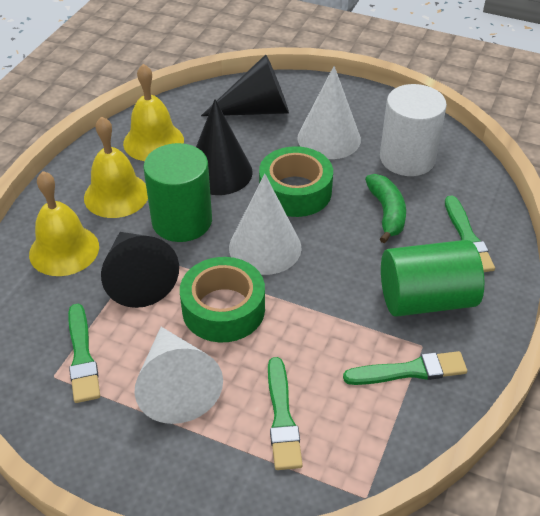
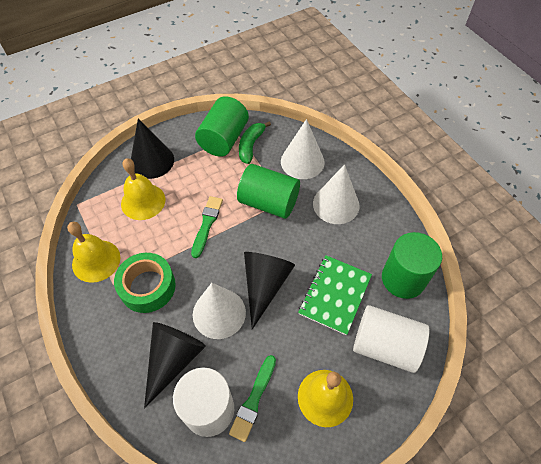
green brush: 4 -> 2
green cylinder: 2 -> 3
green notebook: 0 -> 1
green tape: 2 -> 1
white cylinder: 1 -> 2

